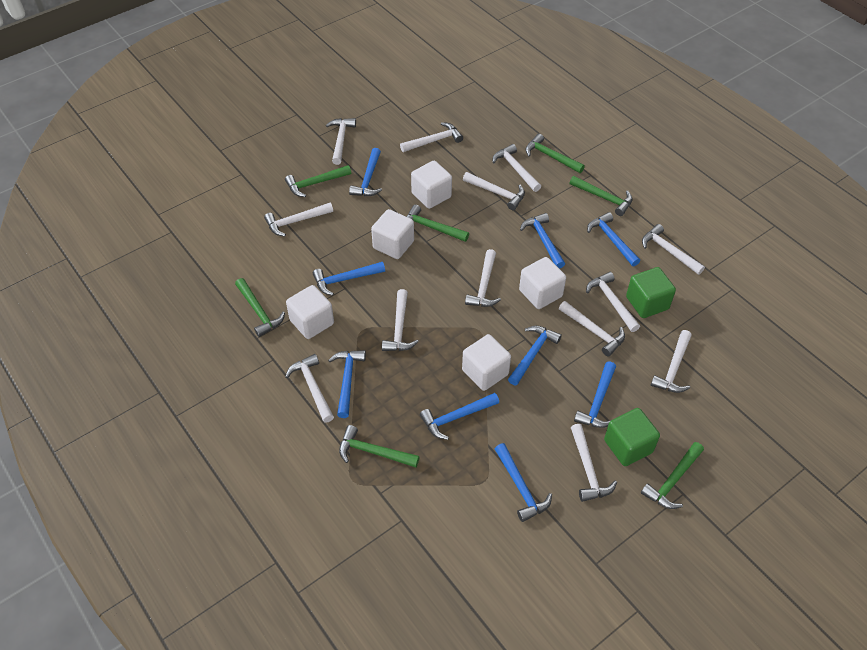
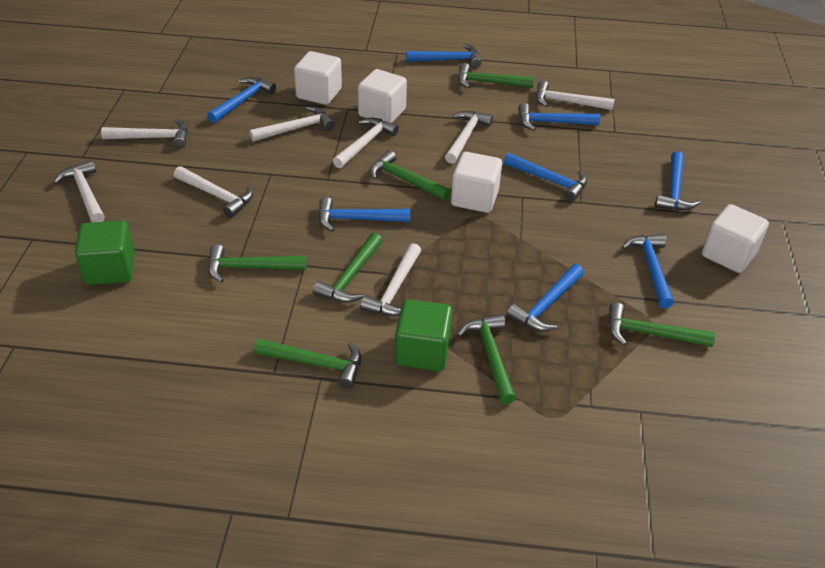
blue hammer: 9 -> 8
white cube: 5 -> 4
white hammer: 13 -> 8

